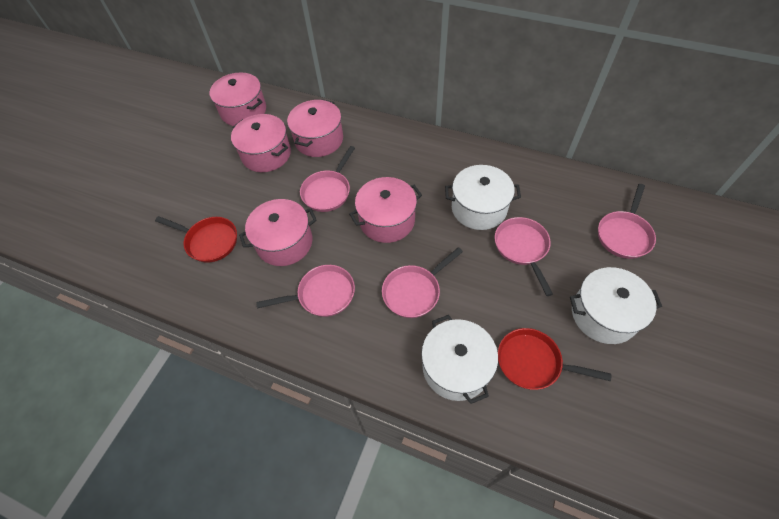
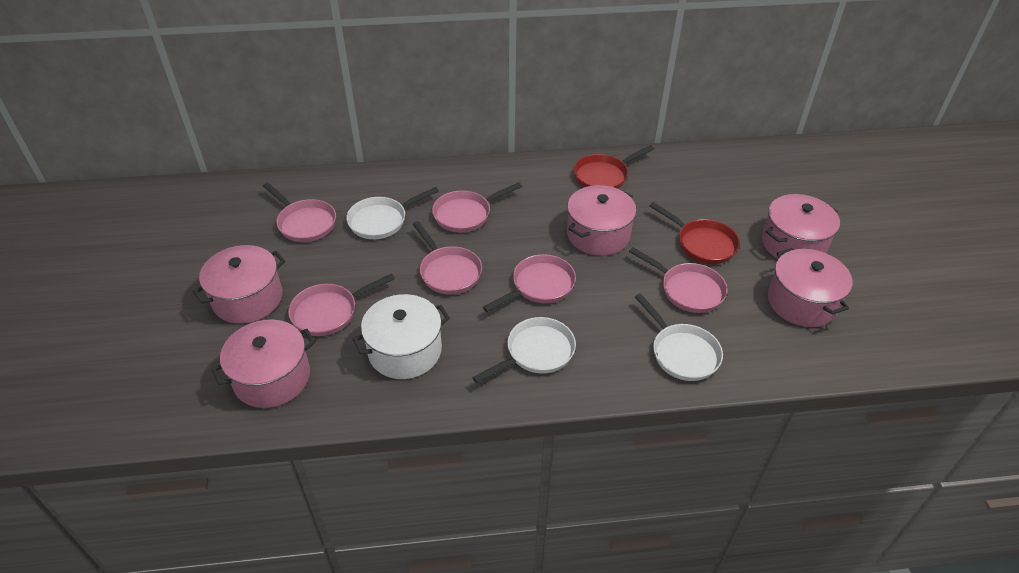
pink pan: 5 -> 6
white pan: 0 -> 3
white pot: 3 -> 1

